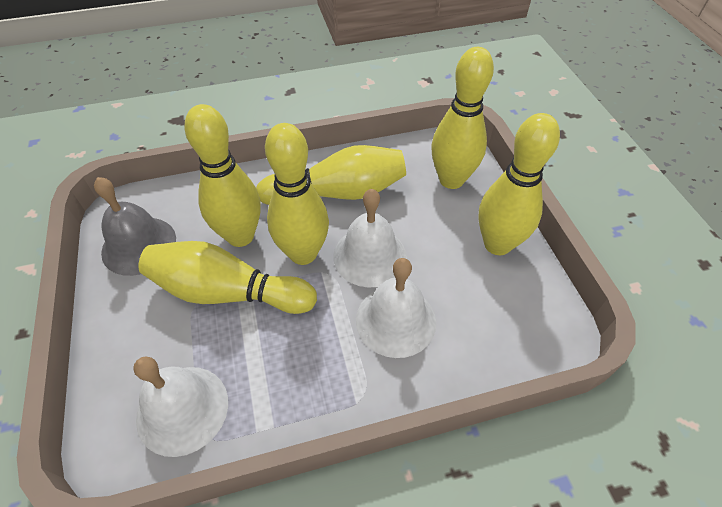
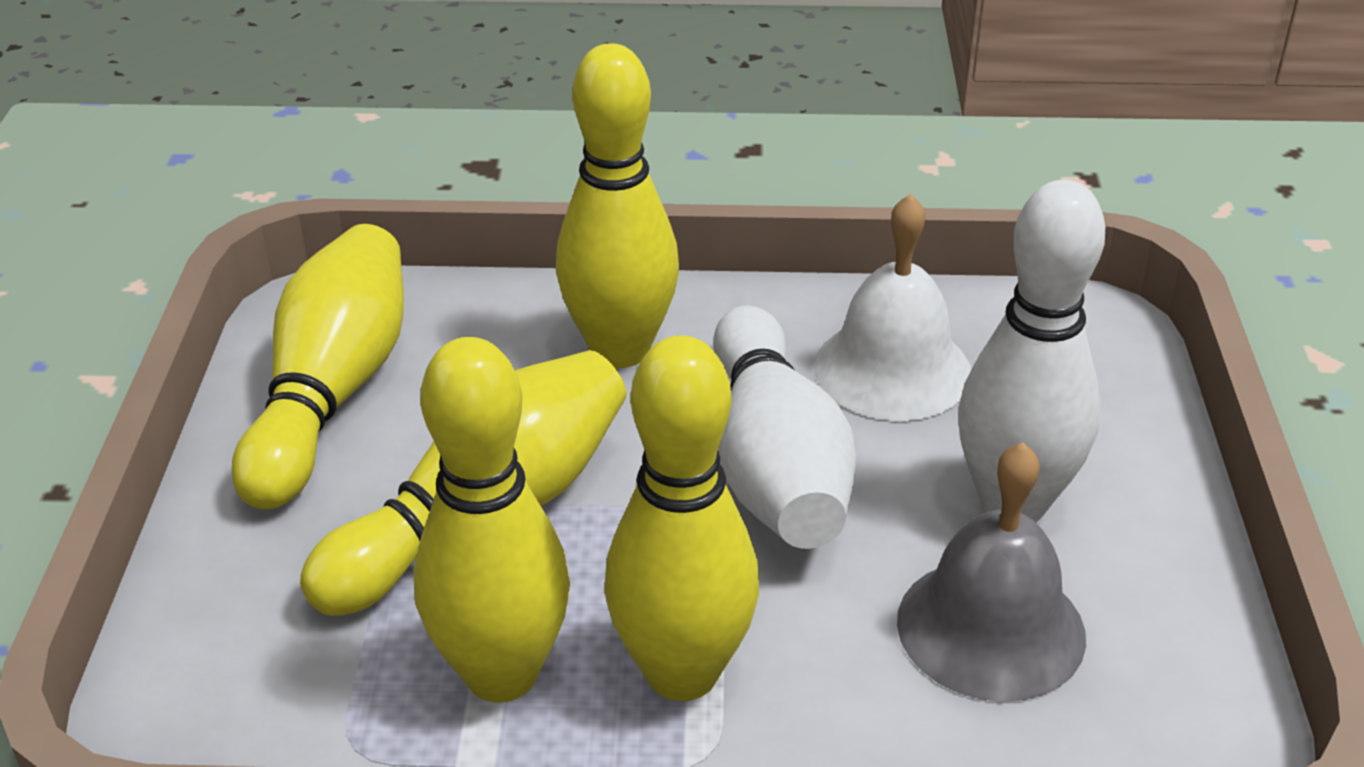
white bell: 3 -> 1
white bowling pin: 0 -> 2
yellow bowling pin: 6 -> 5

